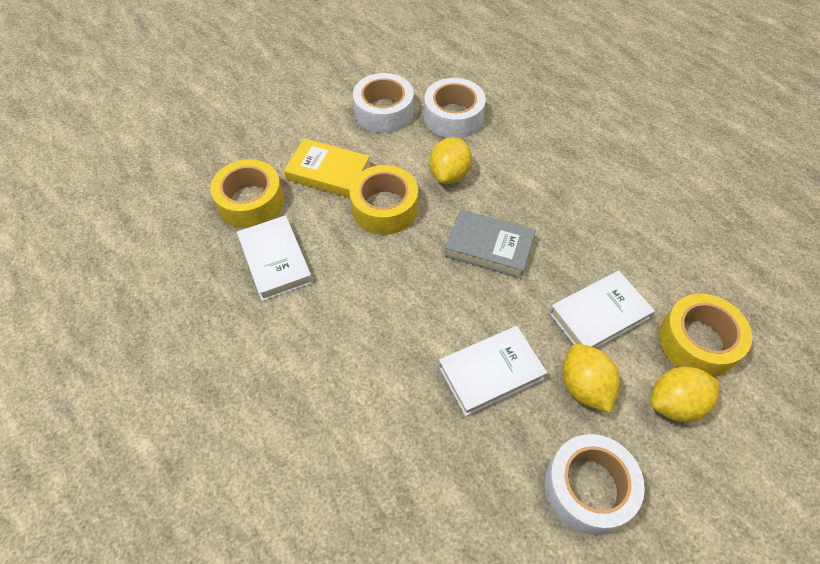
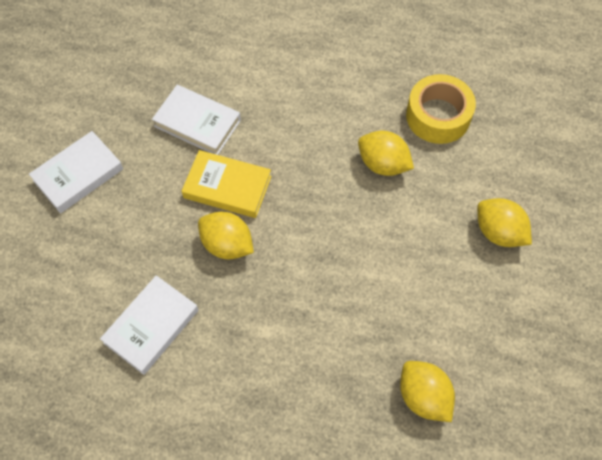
grey book: 1 -> 0
white tape: 3 -> 0
yellow lemon: 3 -> 4
yellow tape: 3 -> 1

